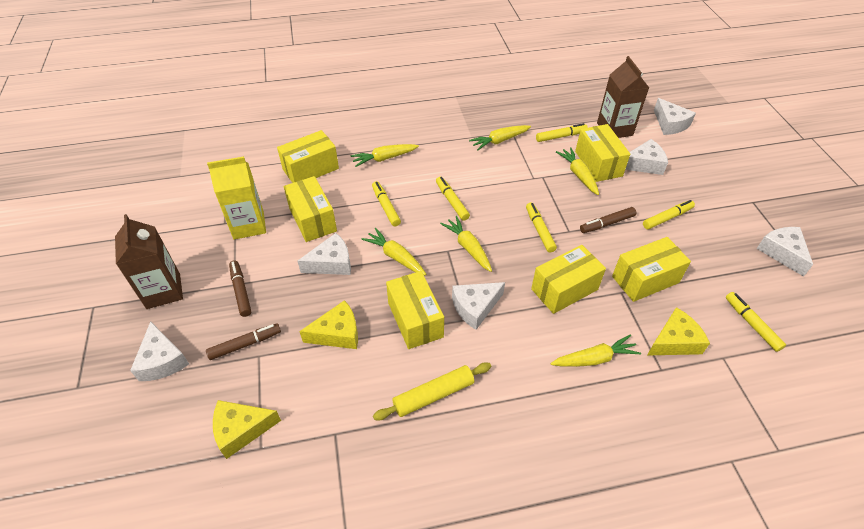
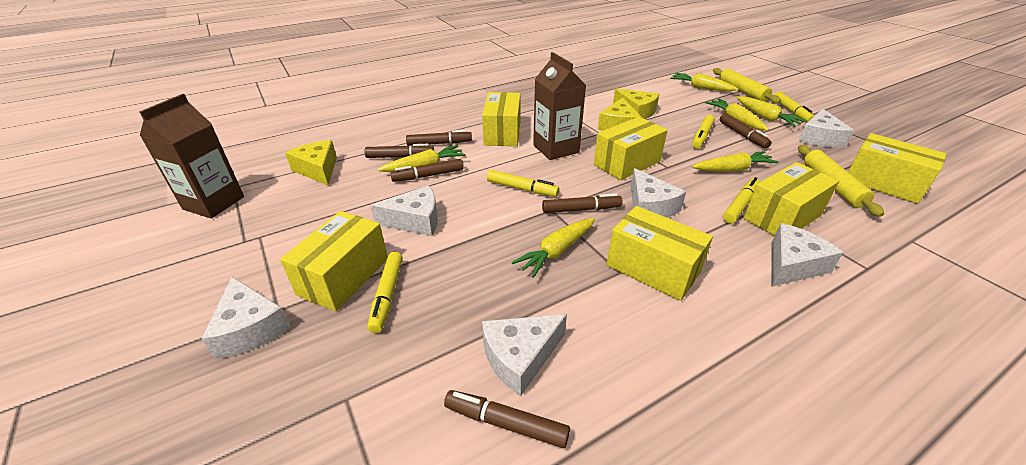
brown marker: 3 -> 6
yellow carton: 1 -> 0
yellow marker: 6 -> 5
yellow rolling pin: 1 -> 2

